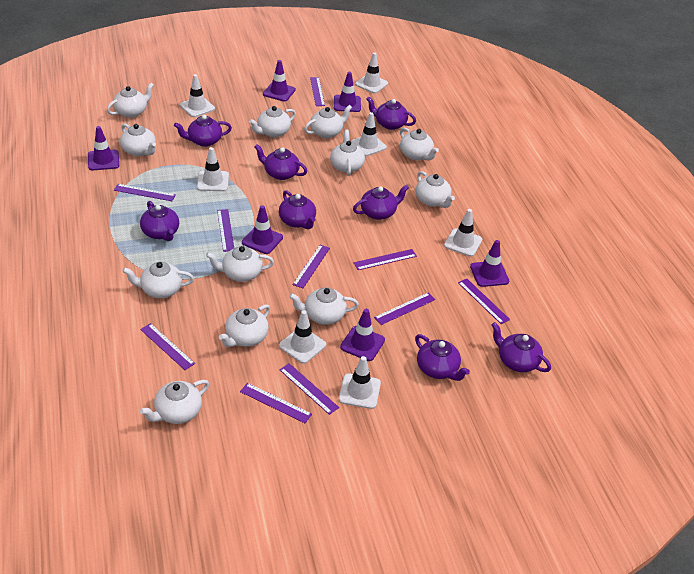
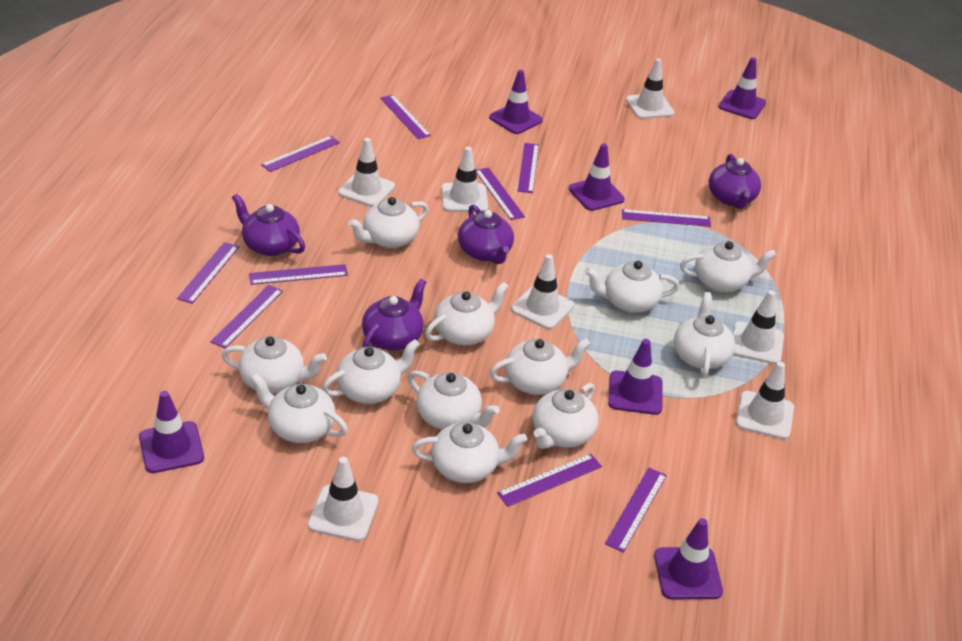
purple teapot: 8 -> 4

